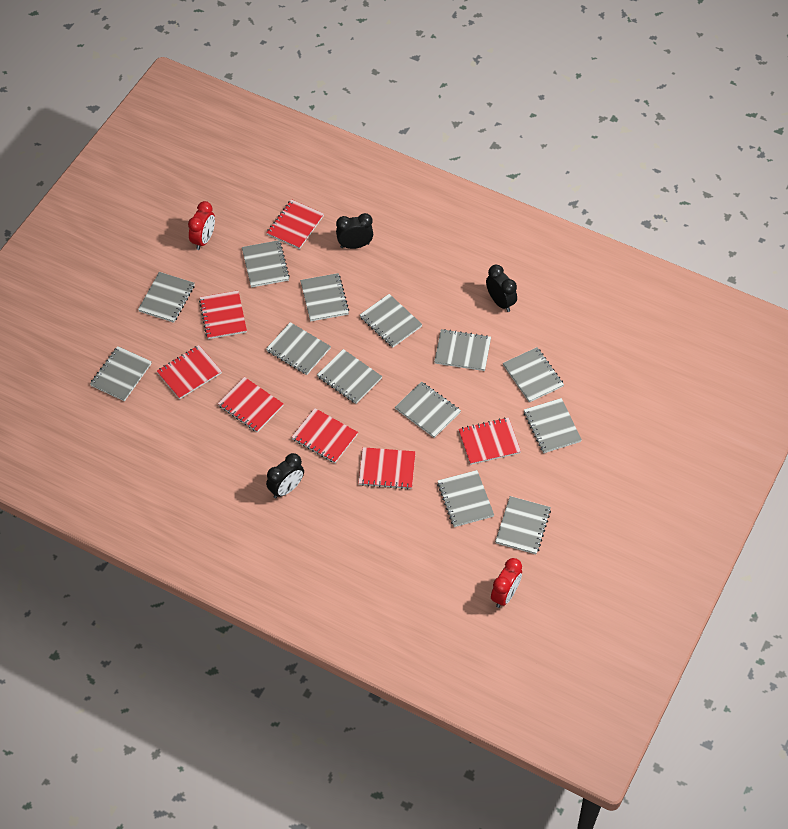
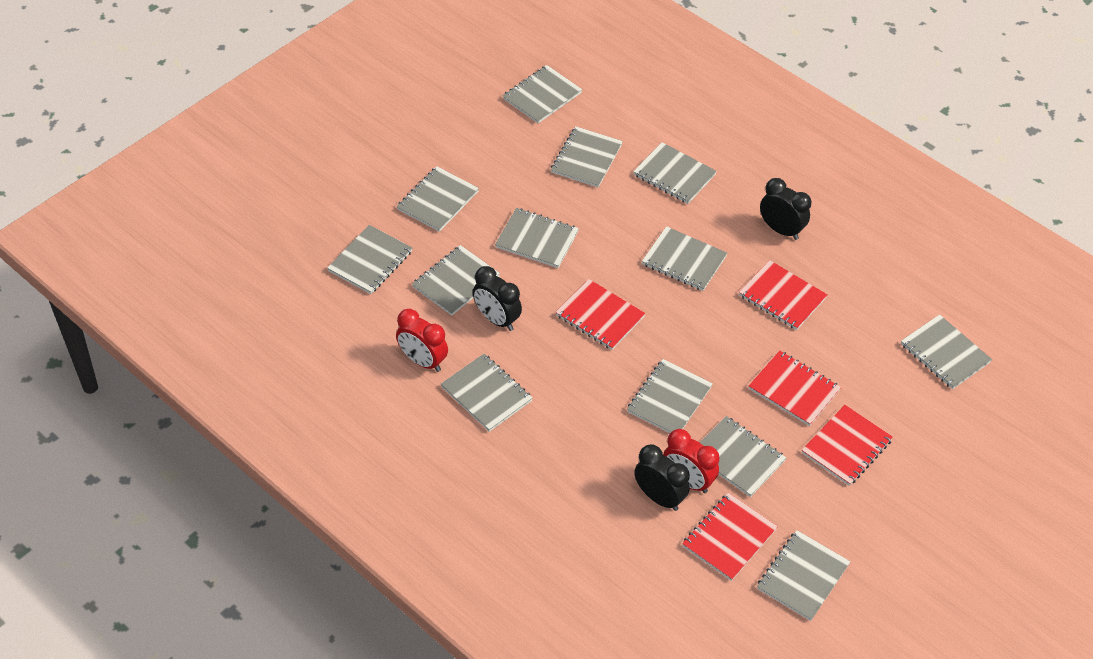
red notebook: 7 -> 5

